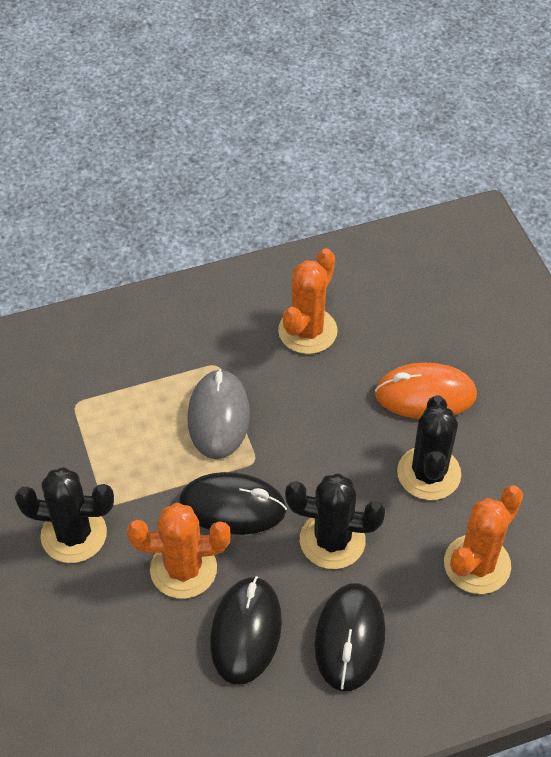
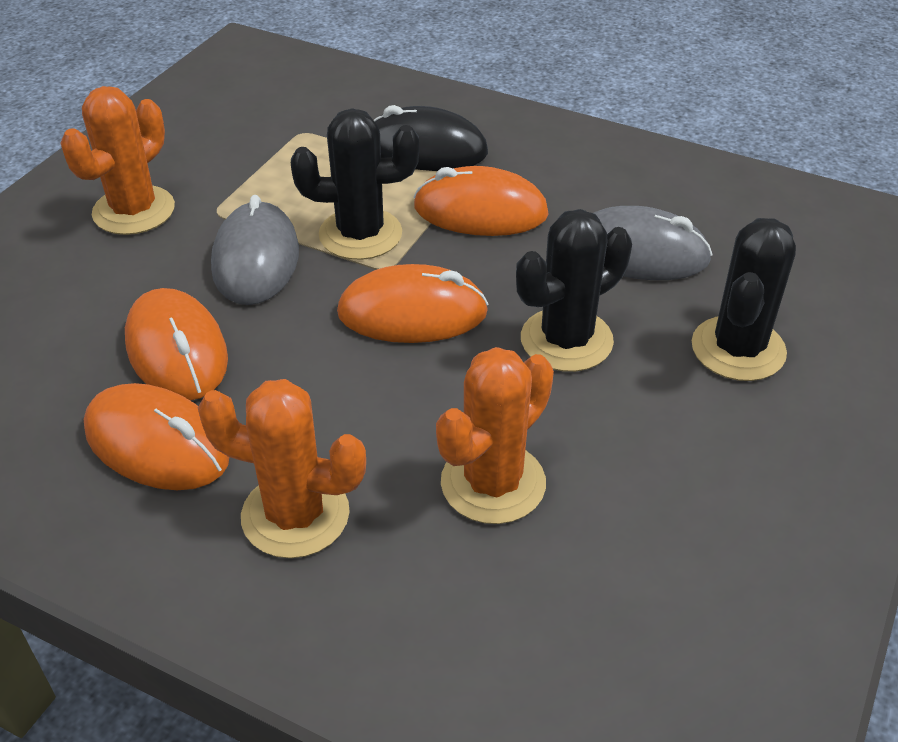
black mouse: 3 -> 1
grey mouse: 1 -> 2
orange mouse: 1 -> 4

